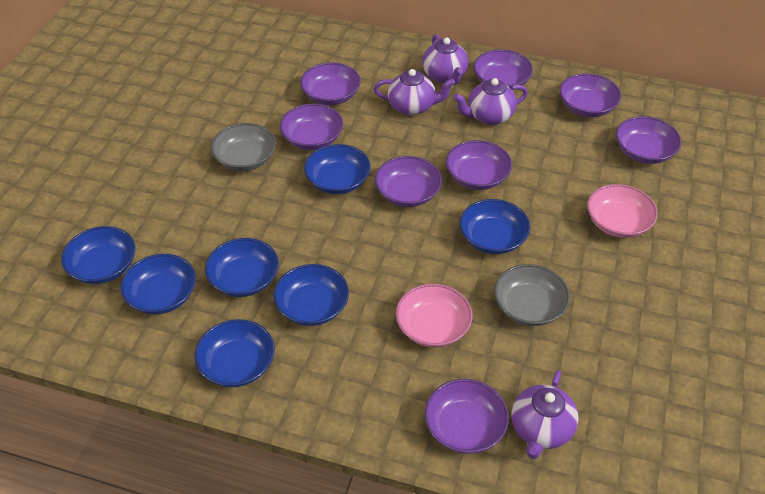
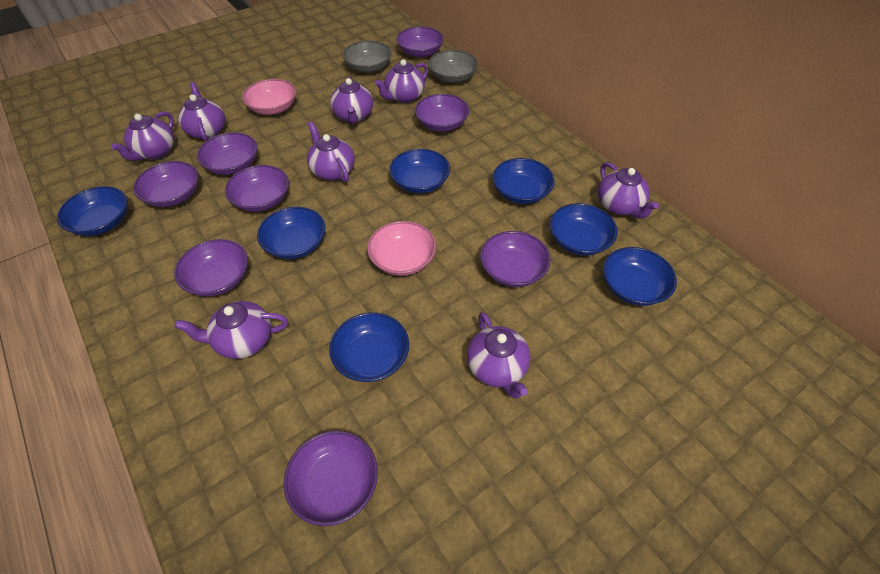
purple teapot: 4 -> 8

